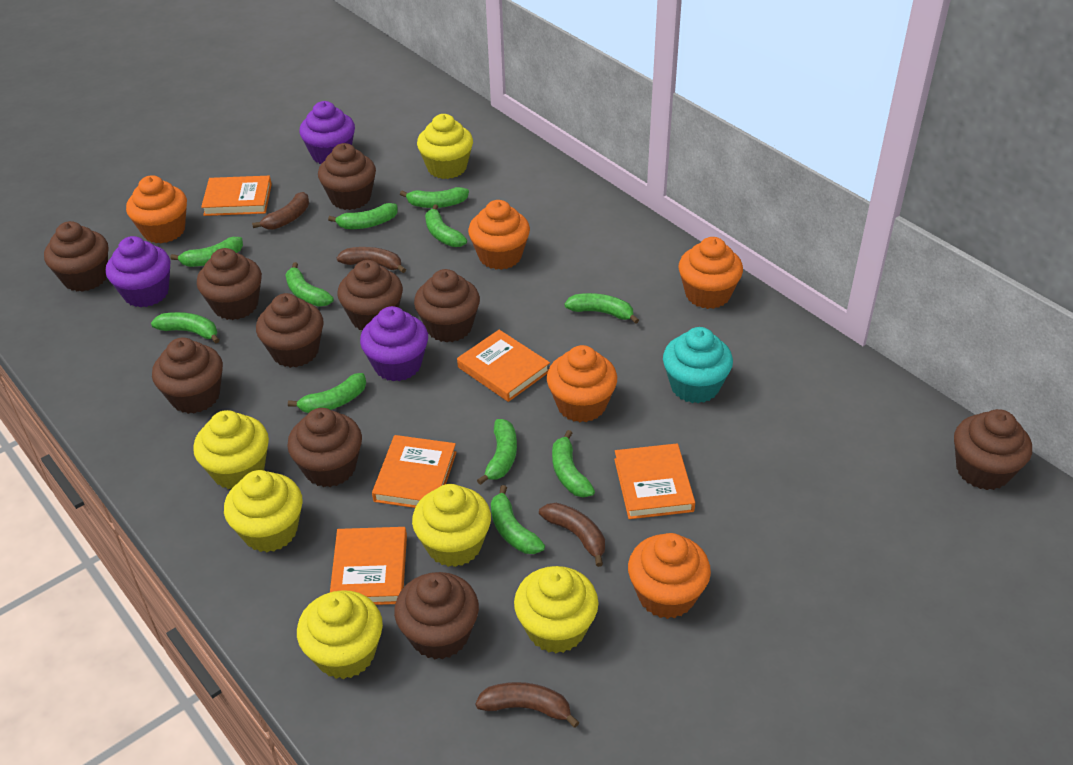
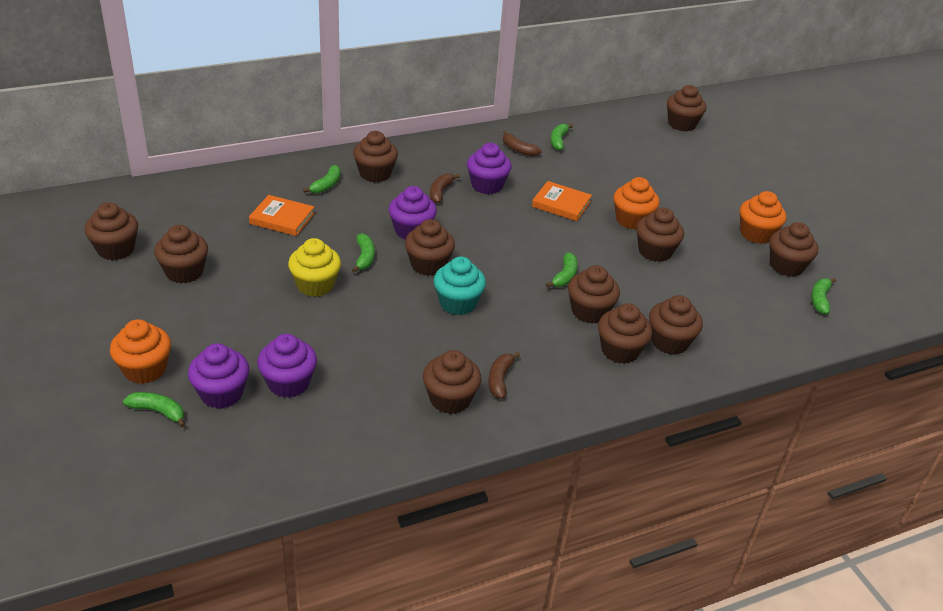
brown banana: 4 -> 3
brown cupcake: 10 -> 11
green banana: 11 -> 6
orange book: 5 -> 2
orange cupcake: 5 -> 3
purple cupcake: 3 -> 4
yellow cupcake: 6 -> 1

